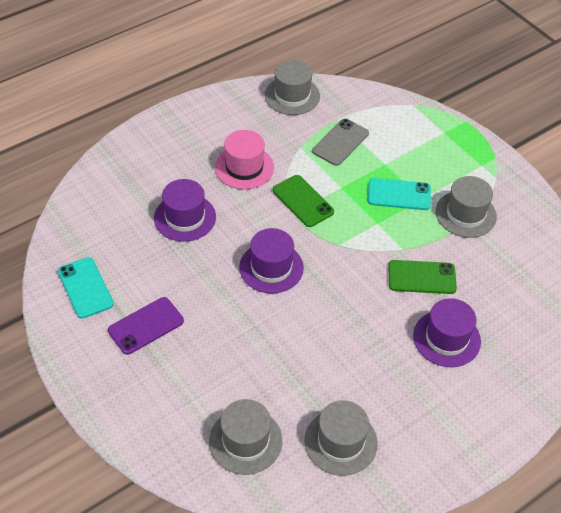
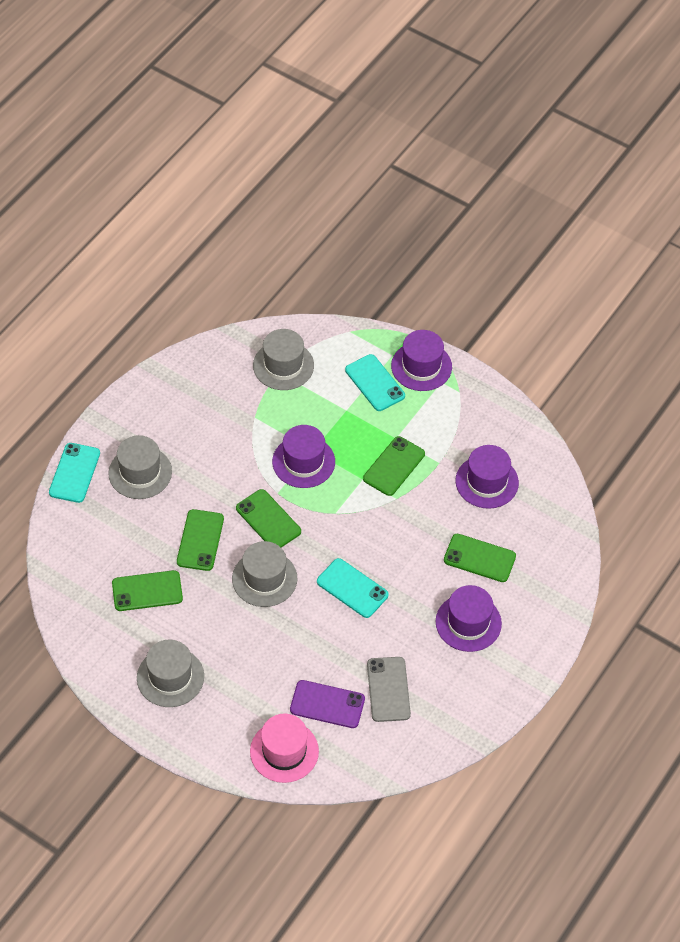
green phone: 2 -> 5
purple hat: 3 -> 4
turquoise phone: 2 -> 3

